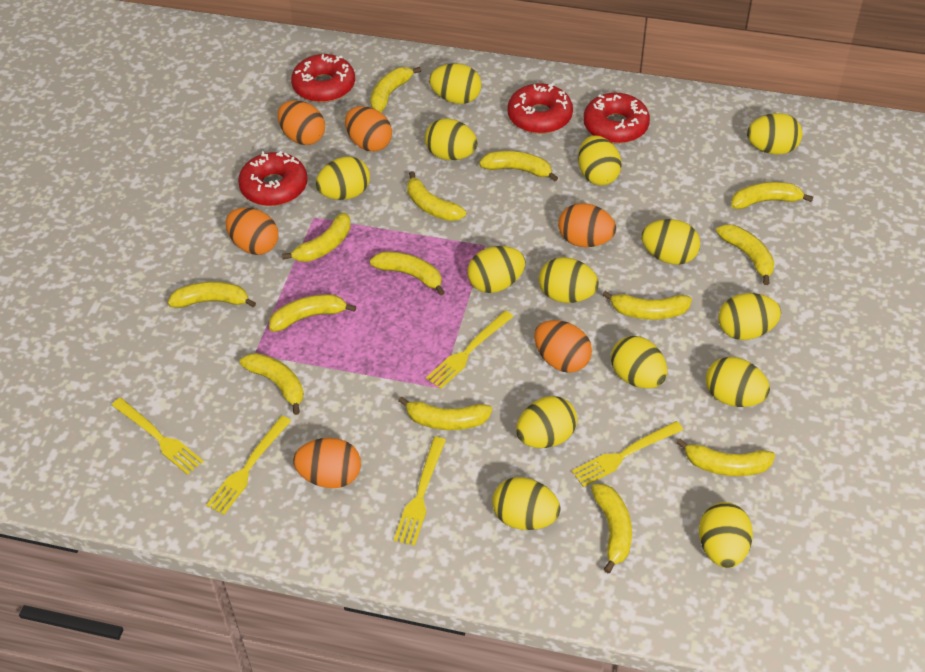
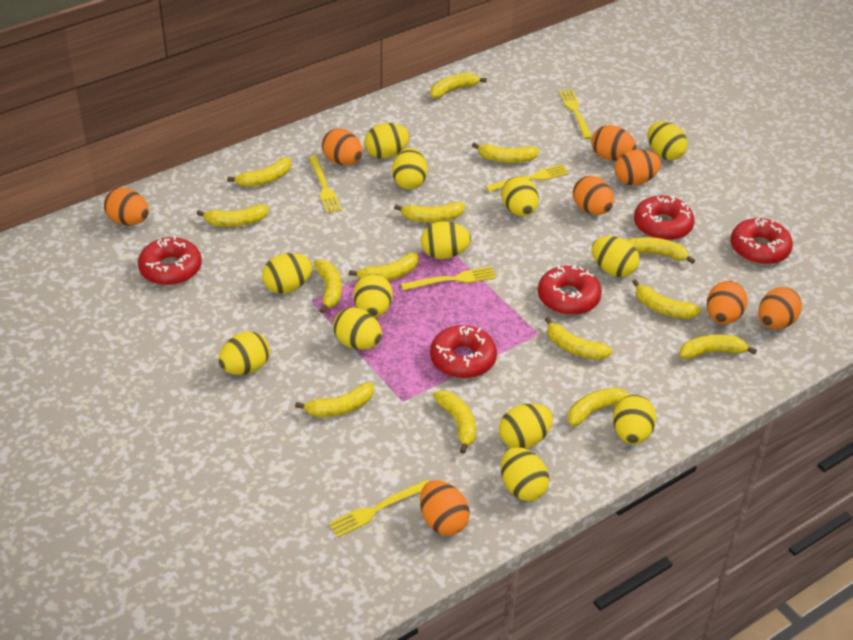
orange egg: 6 -> 8
red donut: 4 -> 5
yellow egg: 14 -> 13

